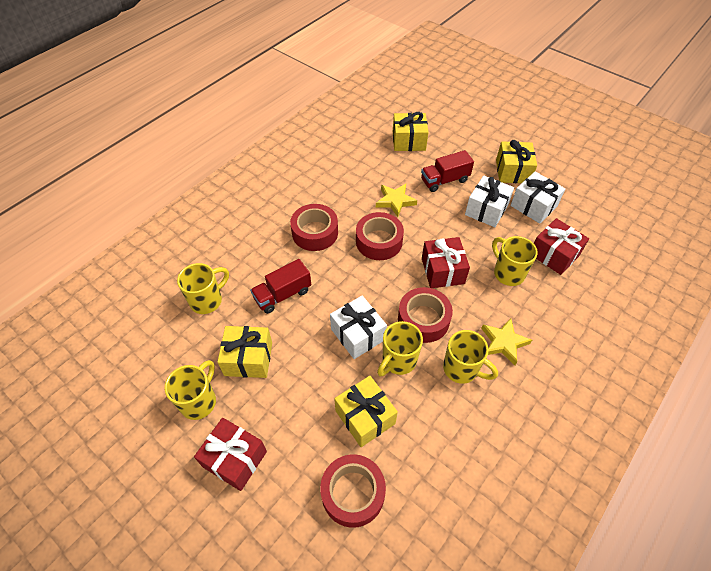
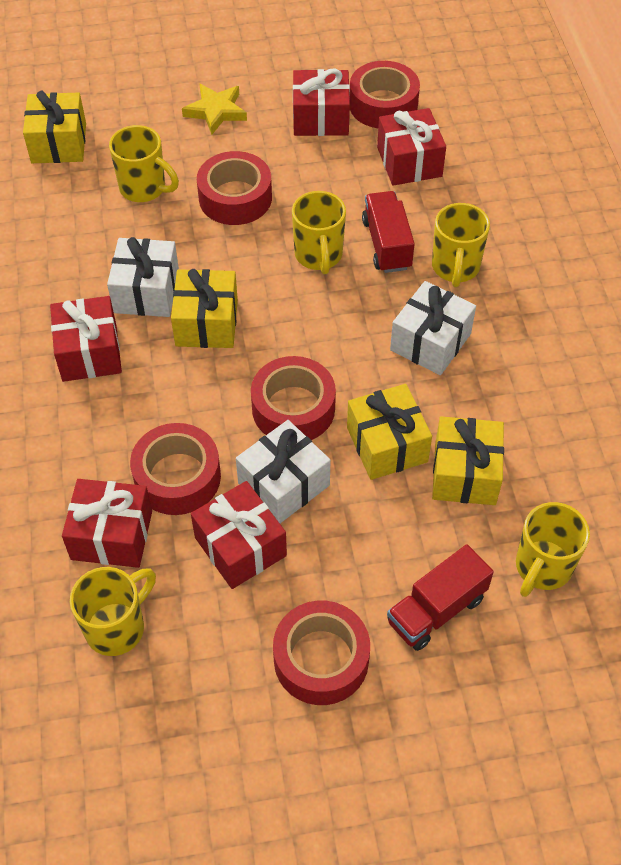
red gift: 3 -> 5
red tape: 4 -> 5
yellow star: 2 -> 1

